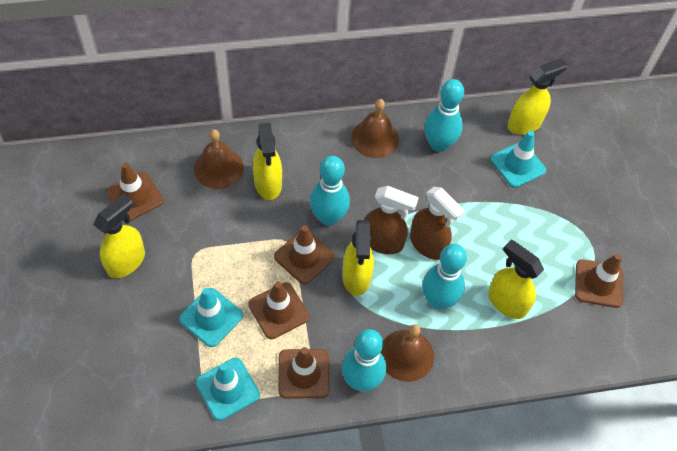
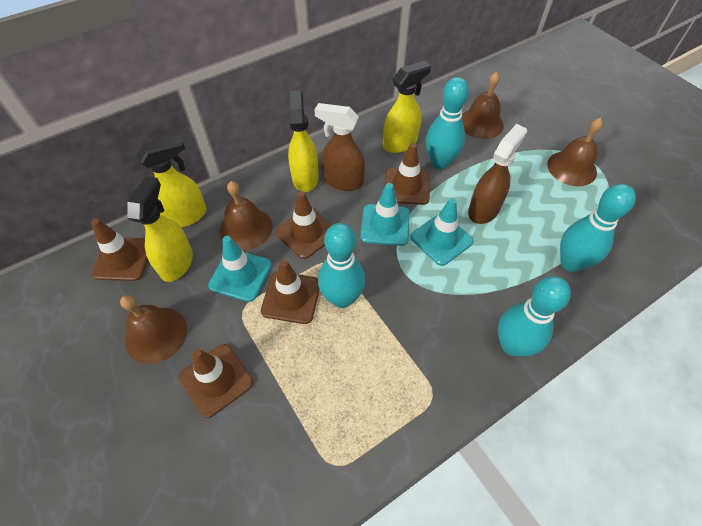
brown bell: 3 -> 4
yellow spray bottle: 5 -> 4

